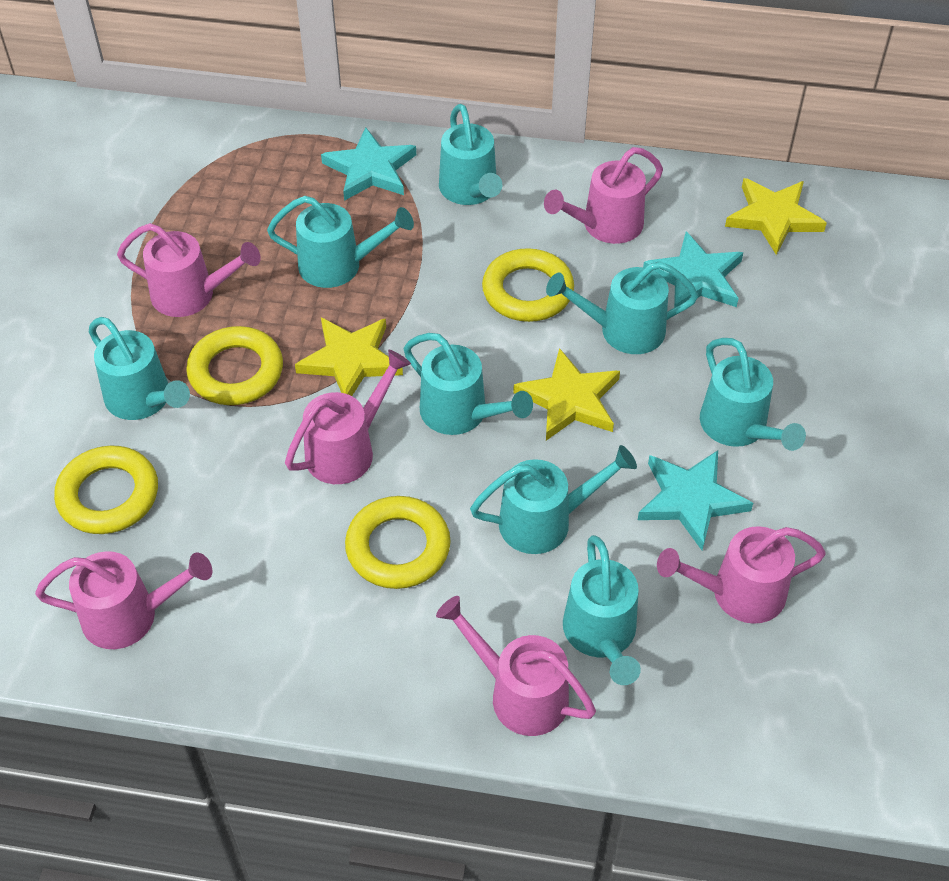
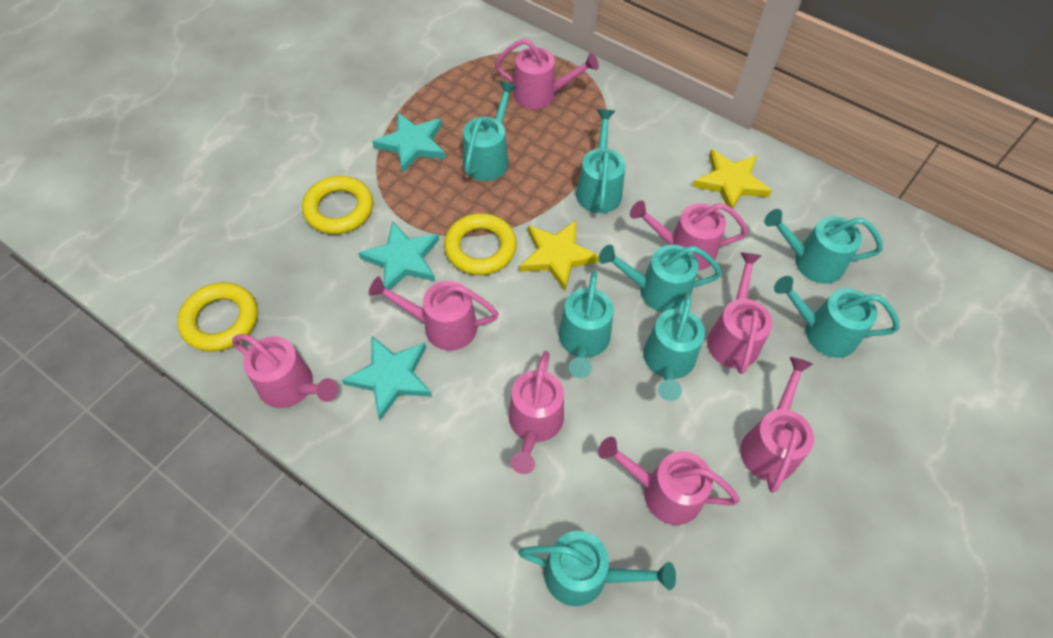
pink watering can: 6 -> 8
yellow ring: 4 -> 3
yellow star: 3 -> 2

